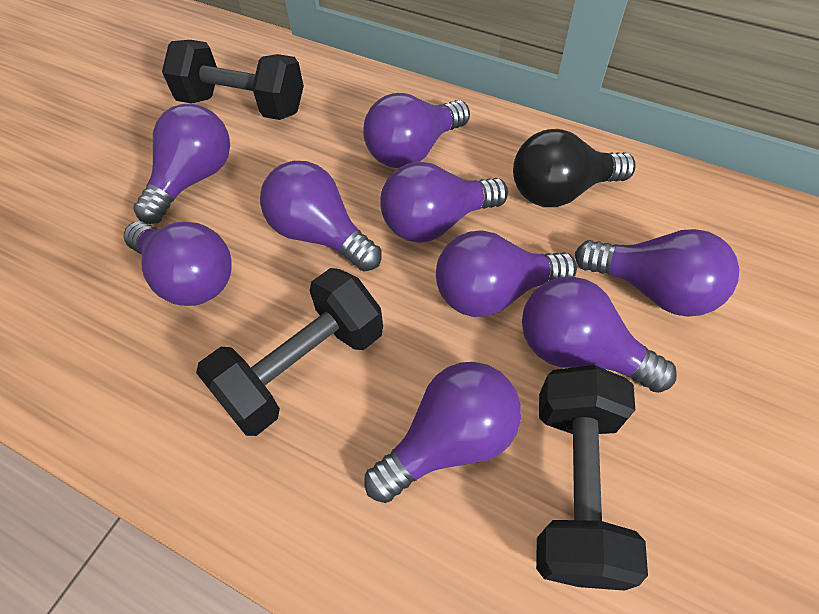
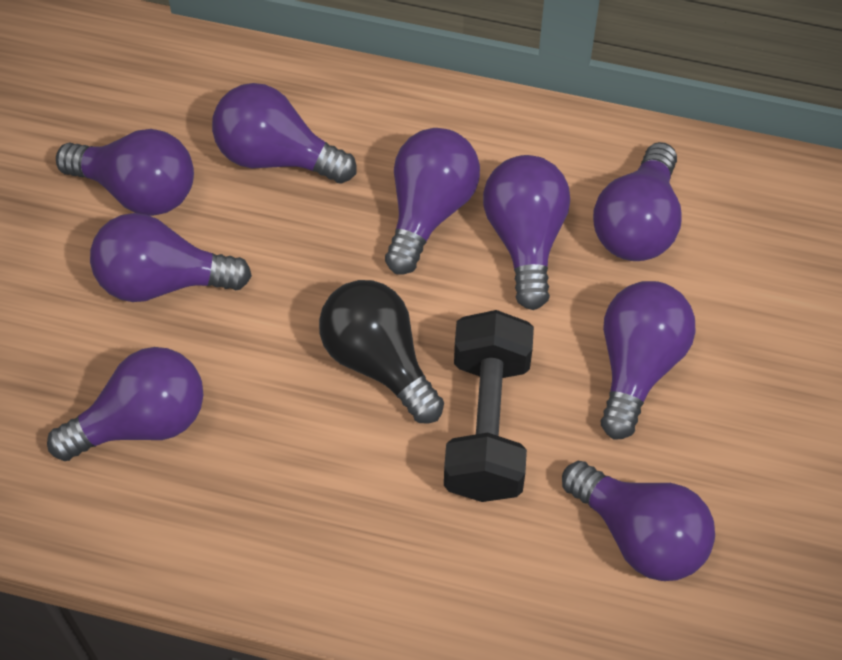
black dumbbell: 3 -> 1

